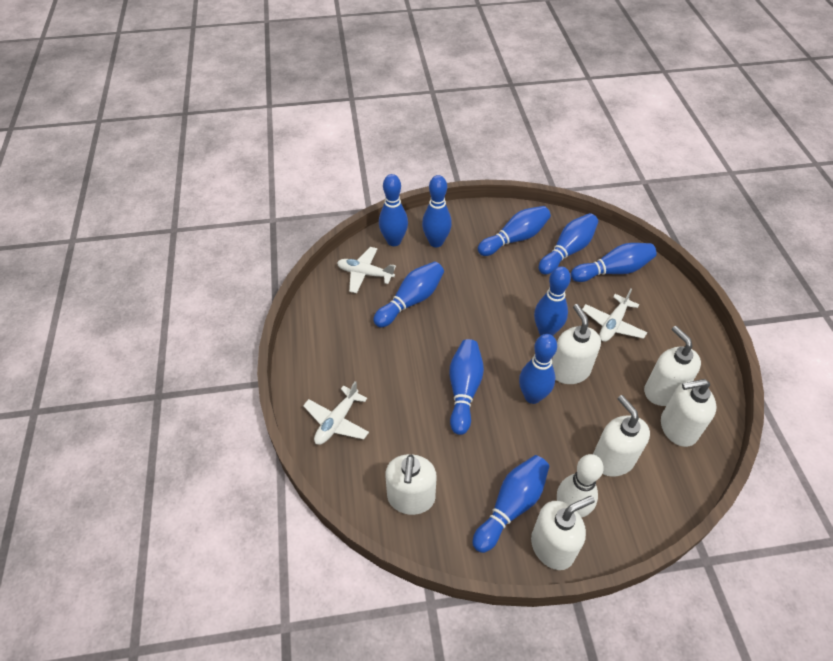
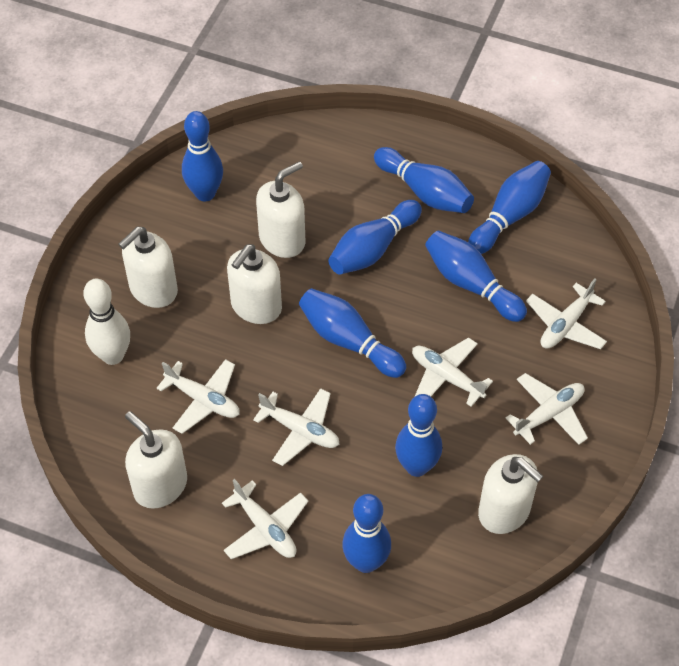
blue bowling pin: 10 -> 8
white plane: 3 -> 6
white soap dispenser: 6 -> 5

